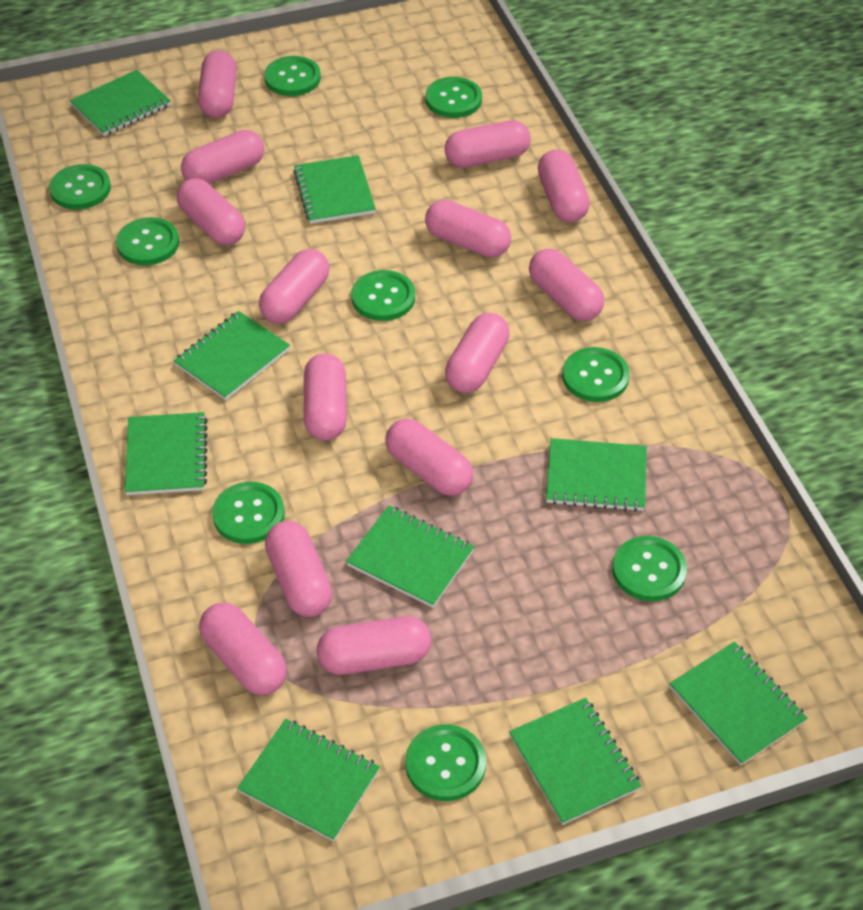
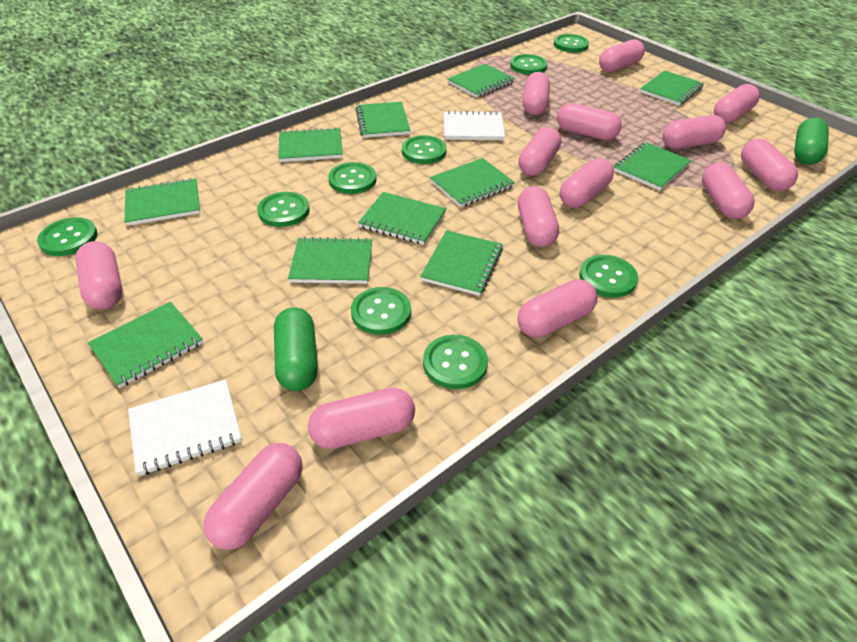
green capsule: 0 -> 2
green notebook: 9 -> 11
white notebook: 0 -> 2

